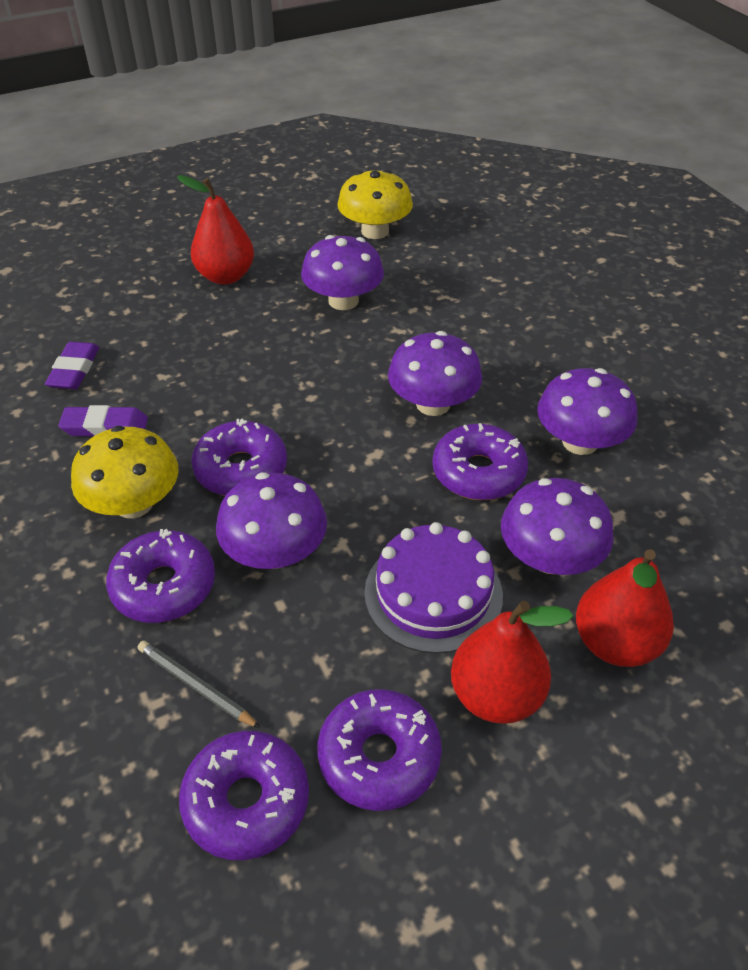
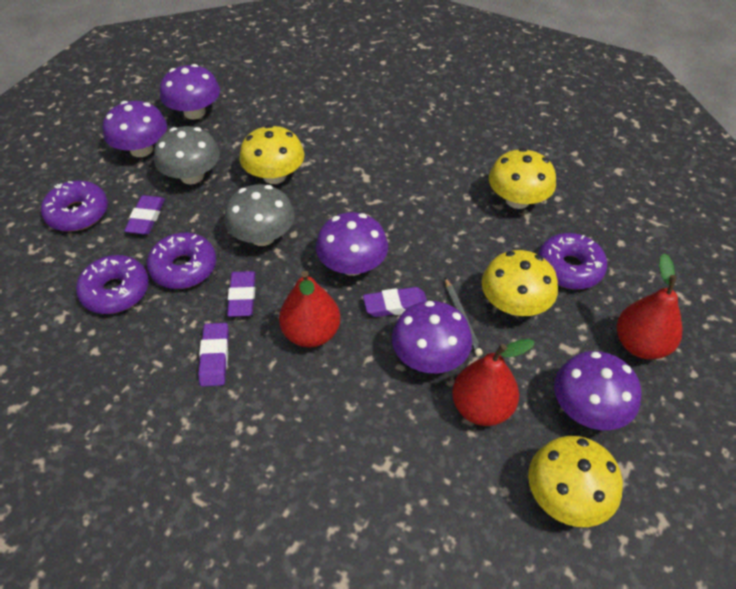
grey mushroom: 0 -> 2
purple cake: 1 -> 0
purple donut: 5 -> 4
purple eraser: 2 -> 4
yellow mushroom: 2 -> 4

